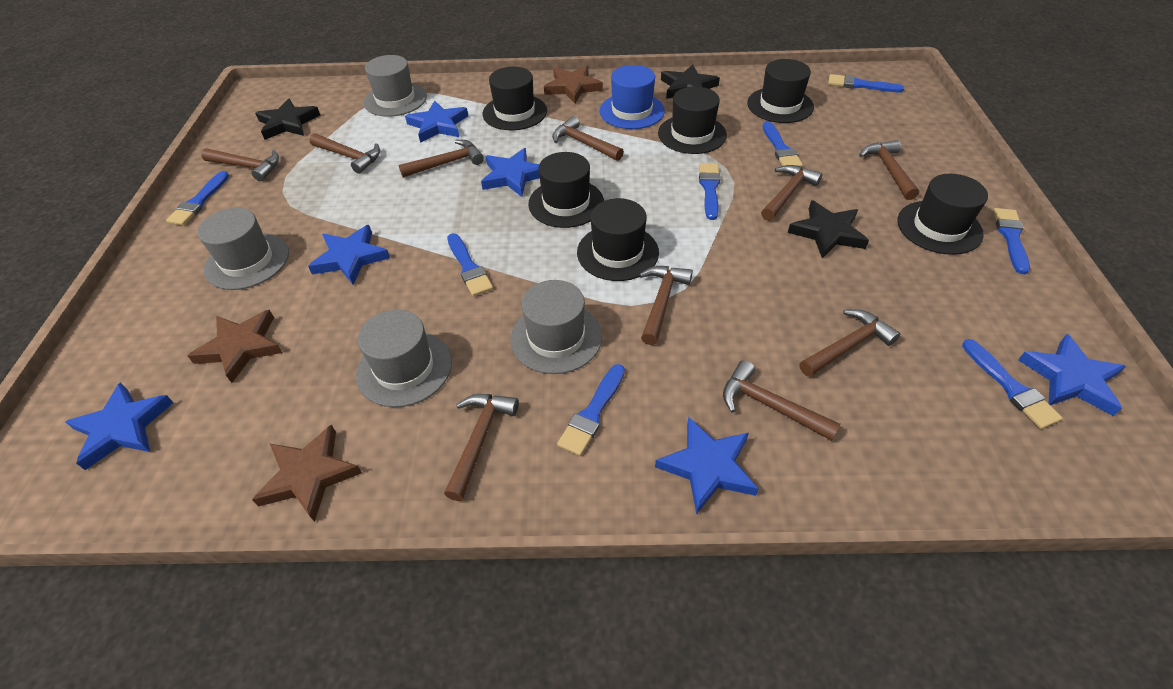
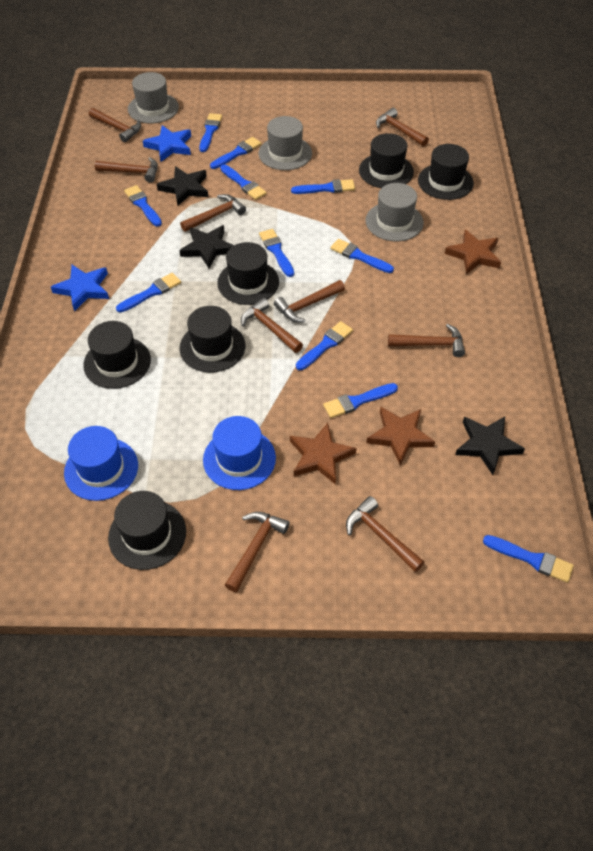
blue brush: 8 -> 11
blue hat: 1 -> 2
blue star: 6 -> 2
brown hammer: 10 -> 9
grey hat: 4 -> 3

